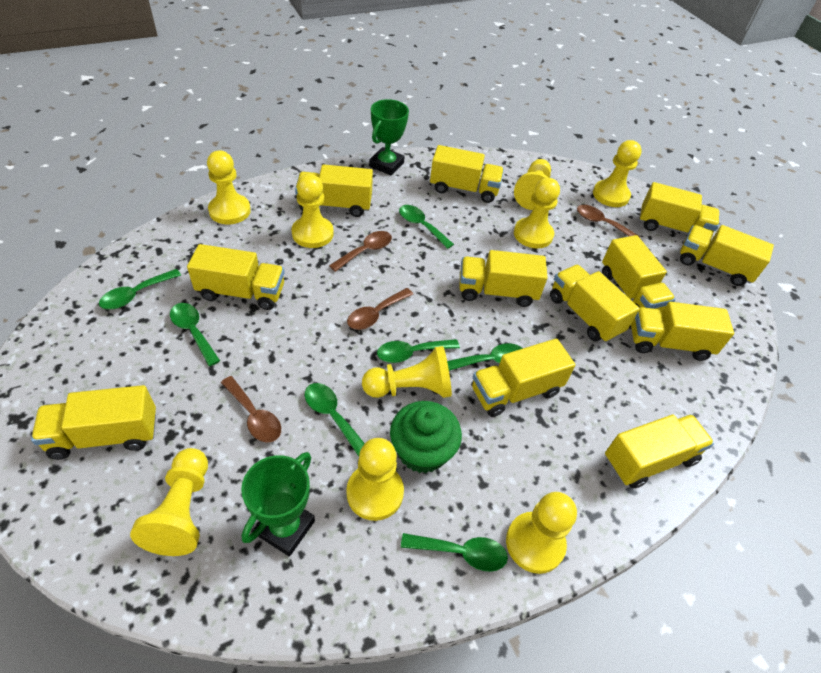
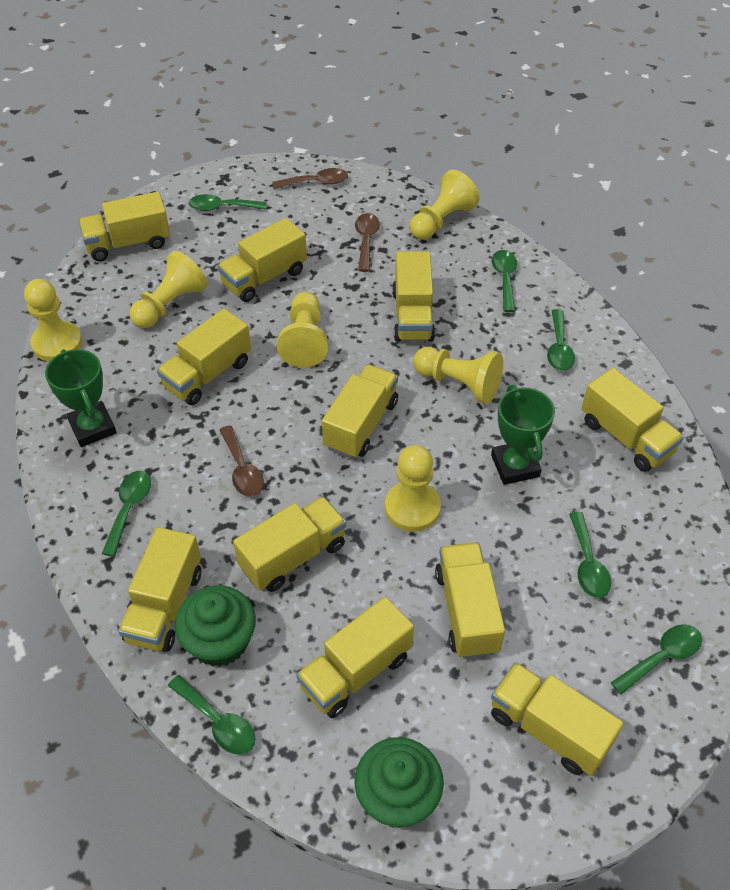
brown spoon: 4 -> 3
green cupcake: 1 -> 2
yellow pawn: 9 -> 6
yellow truck: 12 -> 11

